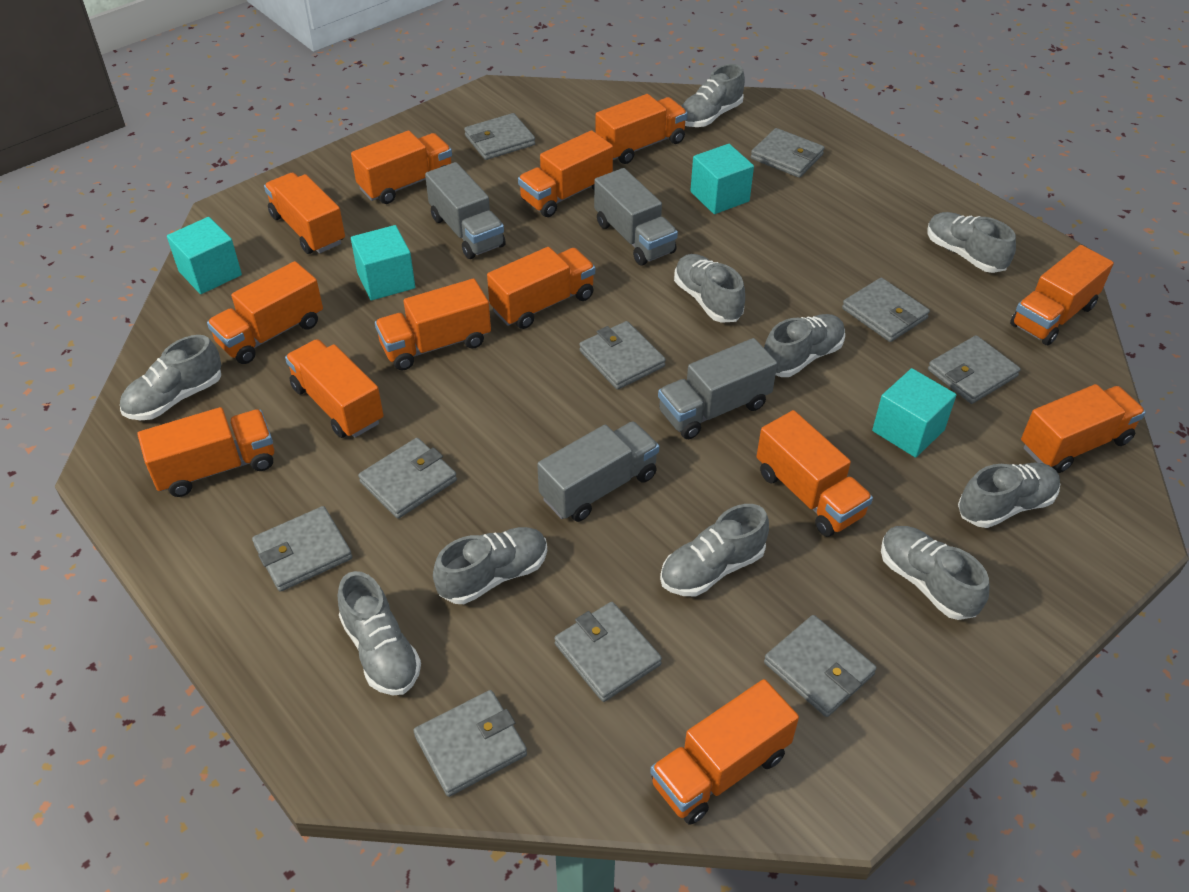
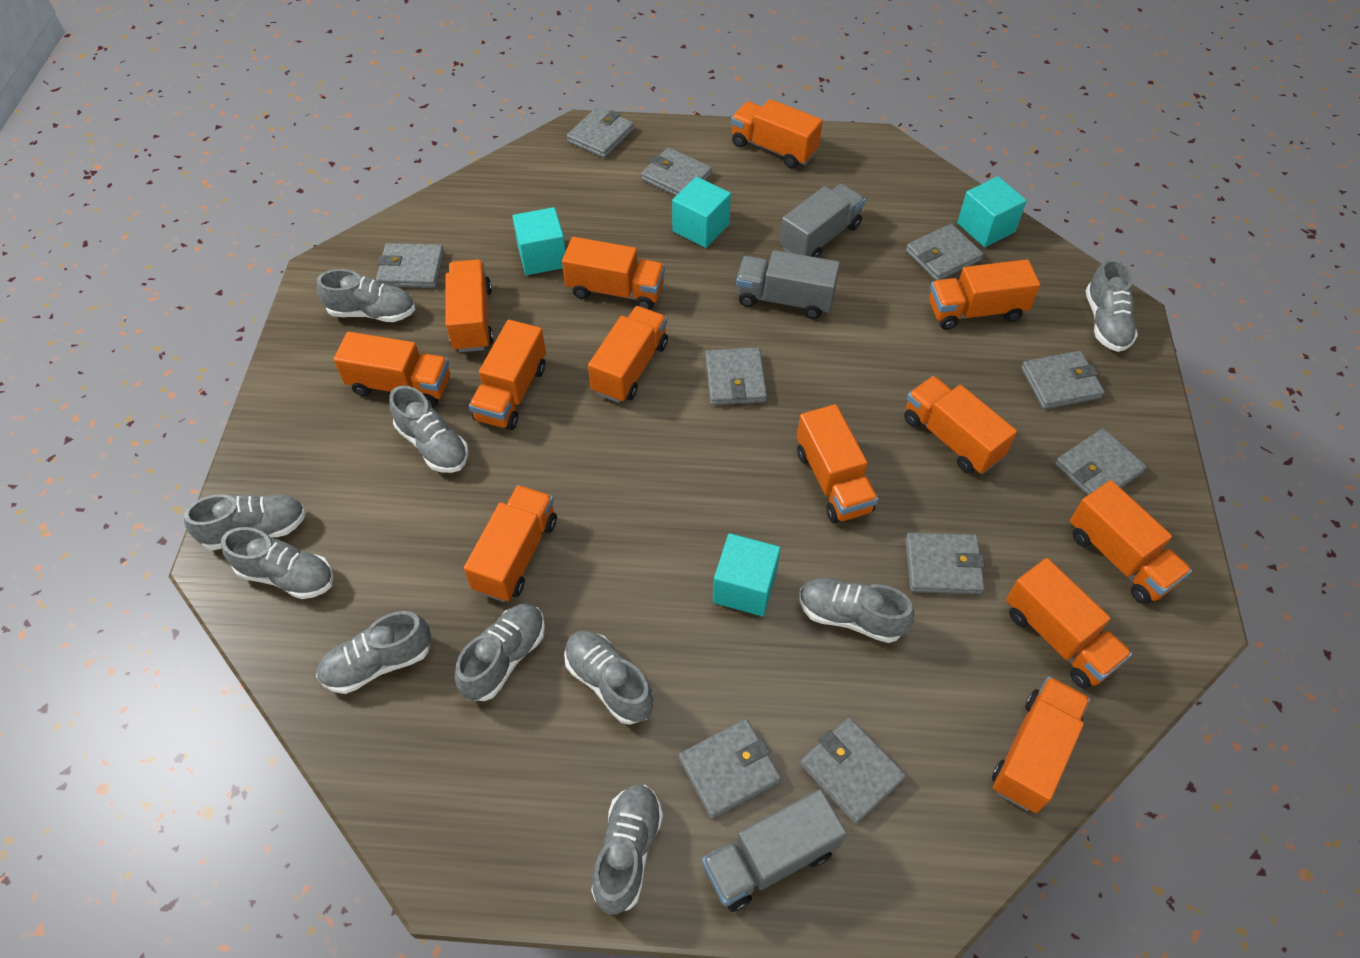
grey truck: 4 -> 3

